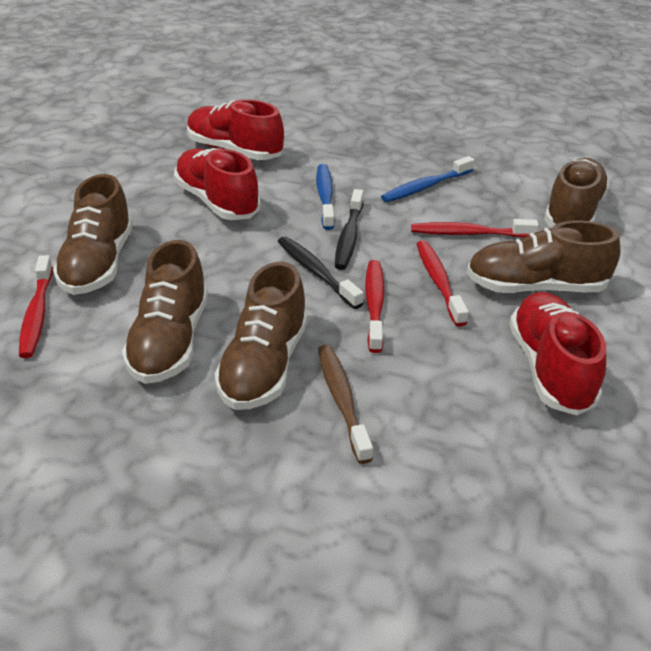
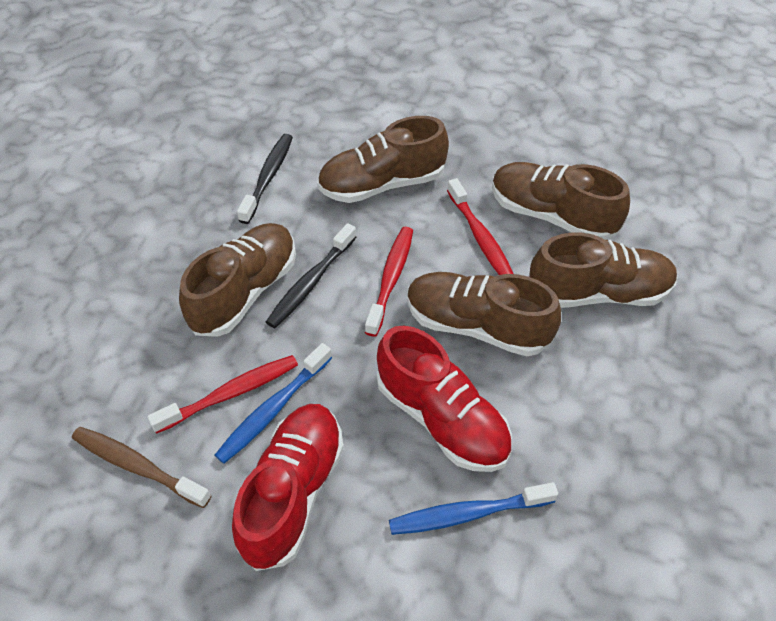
red shoe: 3 -> 2
red toothbrush: 4 -> 3

